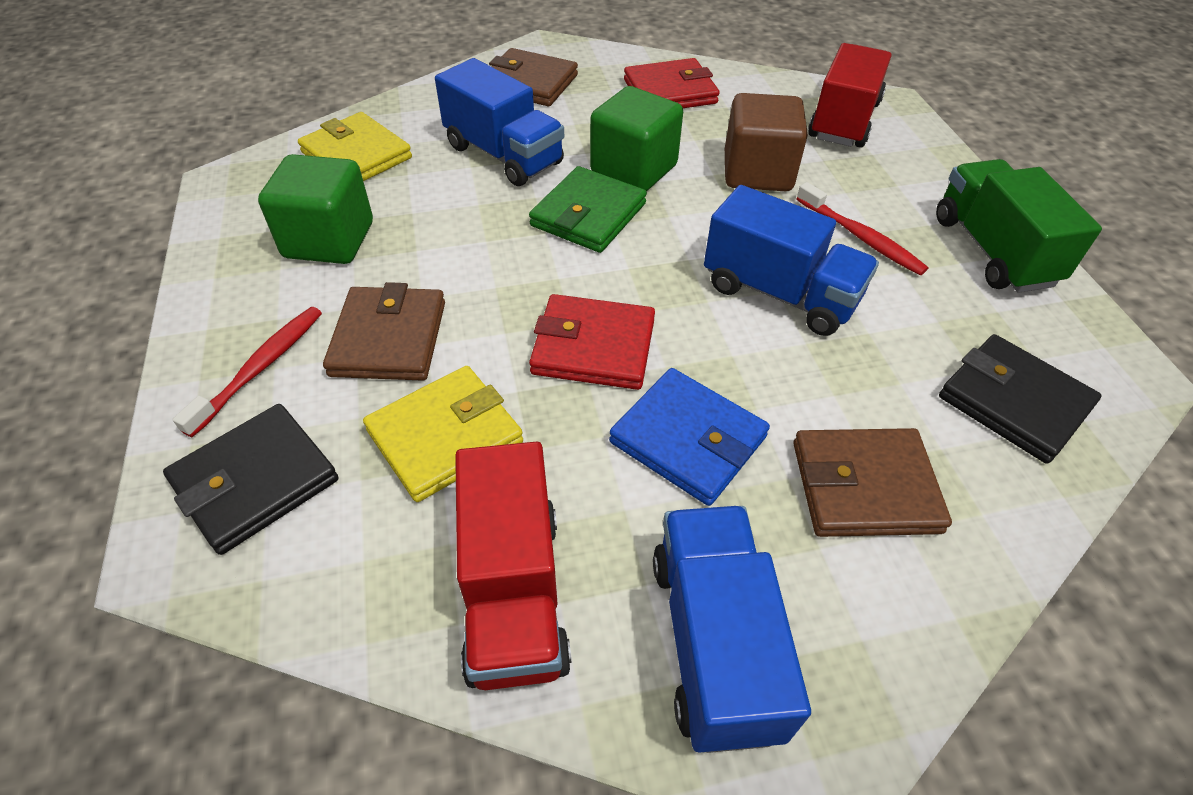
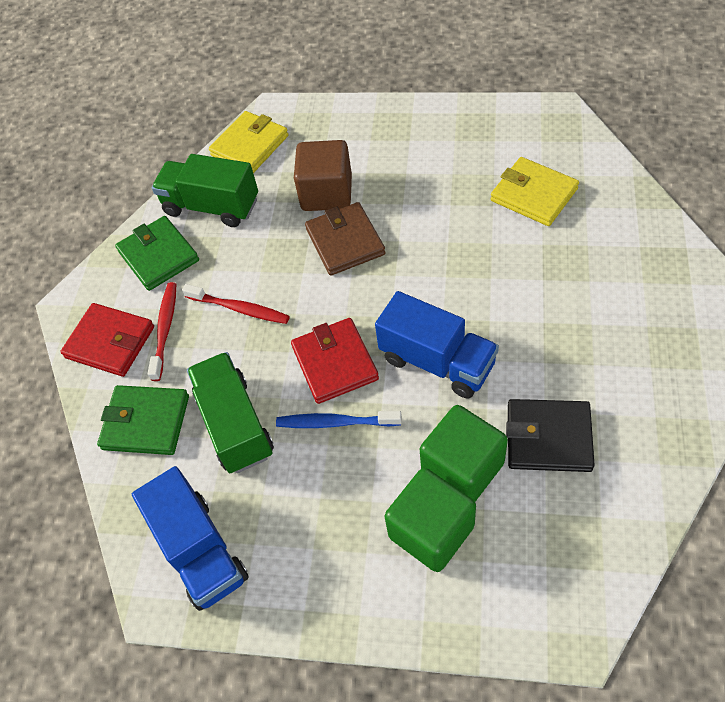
black wallet: 2 -> 1
blue toothbrush: 0 -> 1
blue truck: 3 -> 2
blue wallet: 1 -> 0
brown wallet: 3 -> 1
green truck: 1 -> 2
green wallet: 1 -> 2
red truck: 2 -> 0

